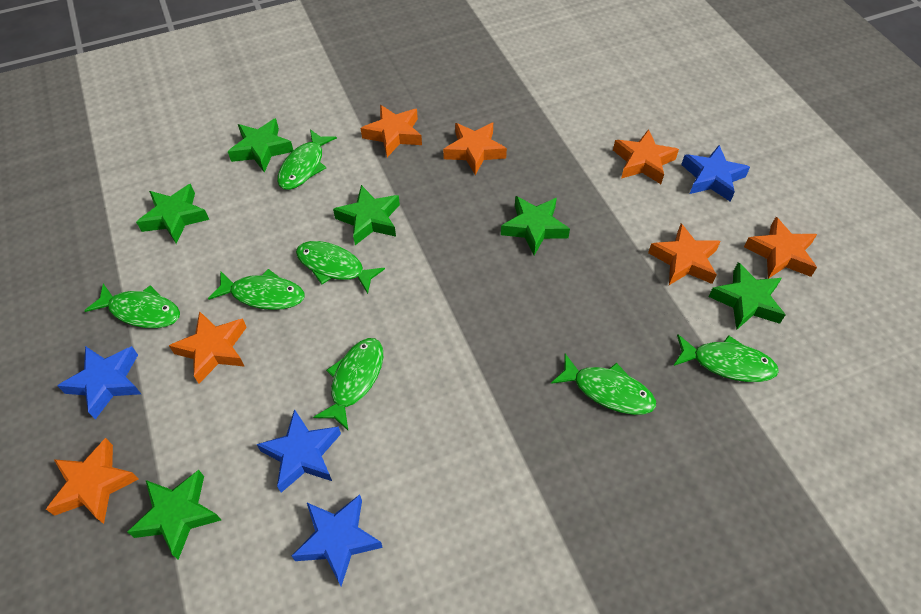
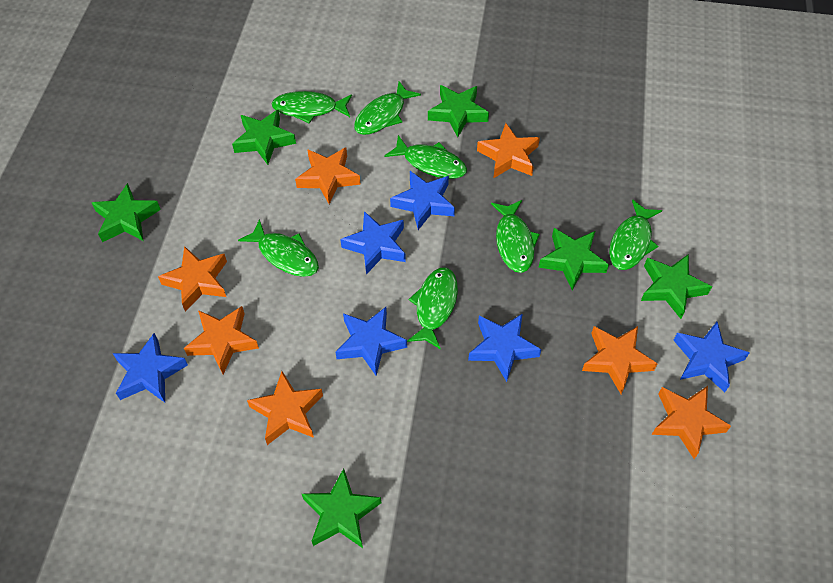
blue star: 4 -> 6

